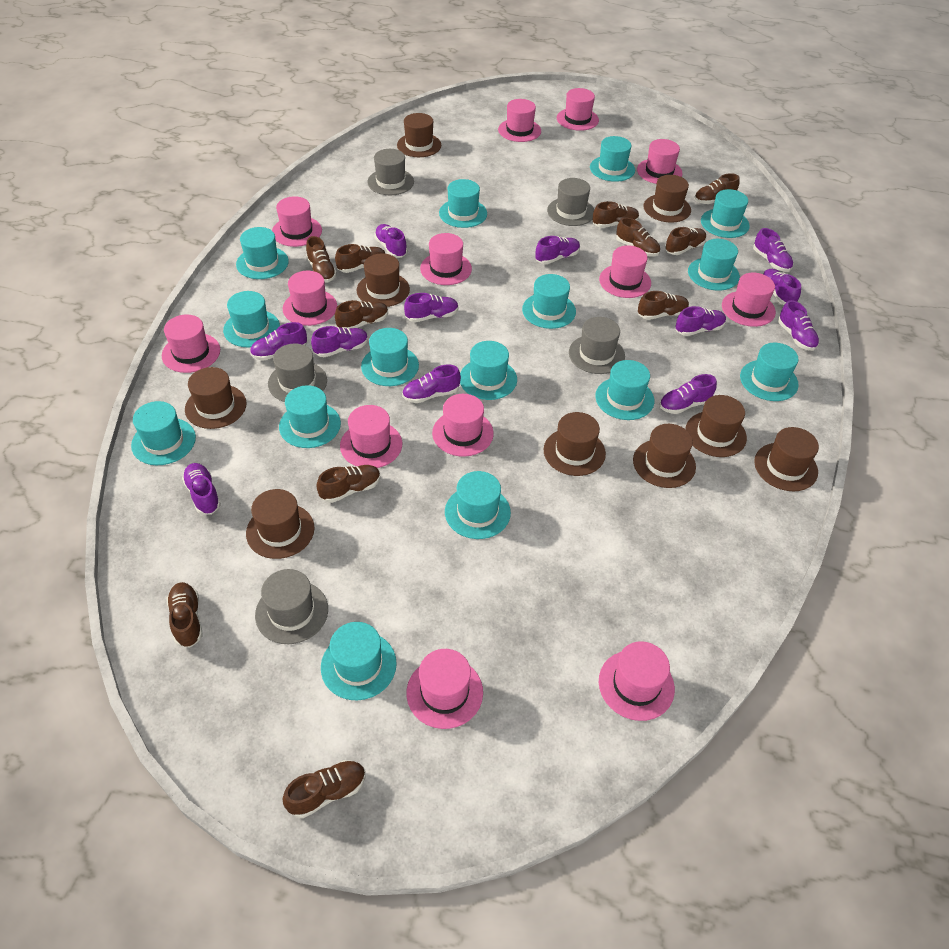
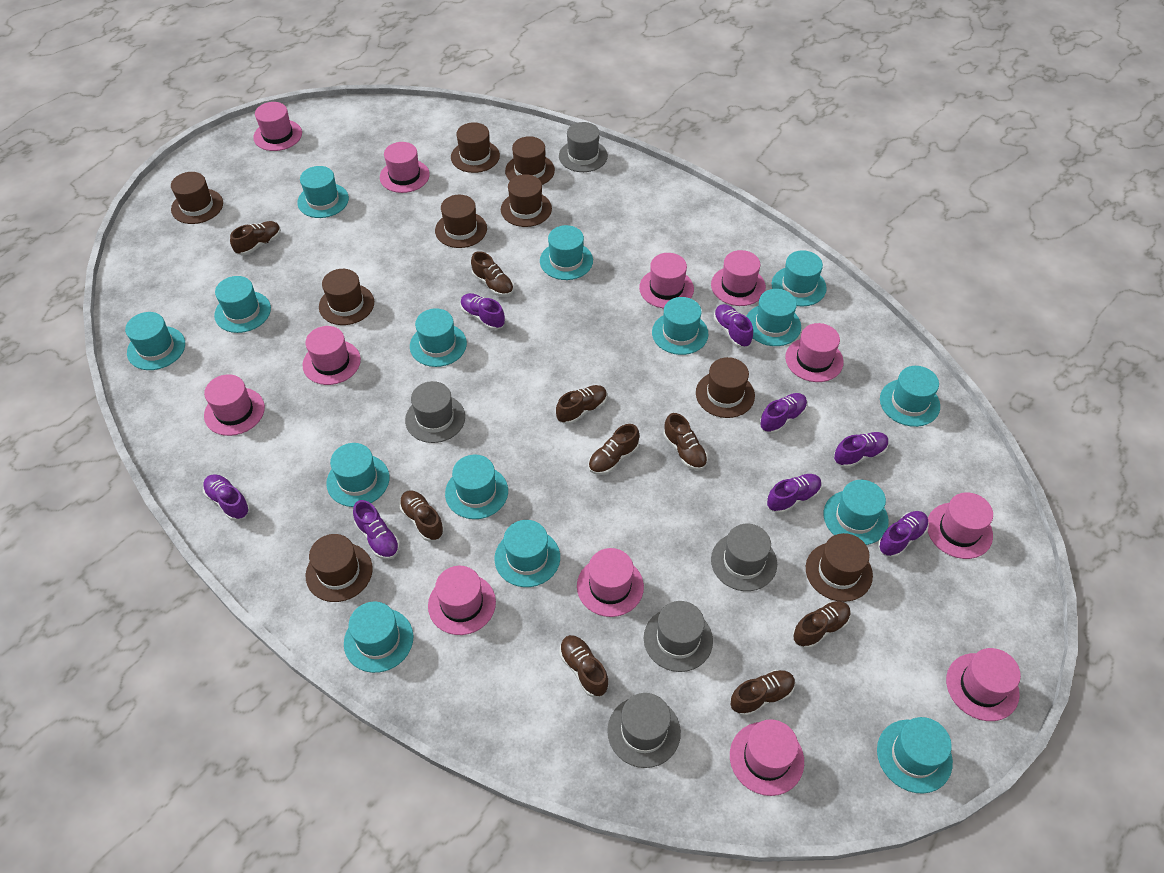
brown shoe: 11 -> 9
pink hat: 13 -> 12
purple shoe: 12 -> 8

